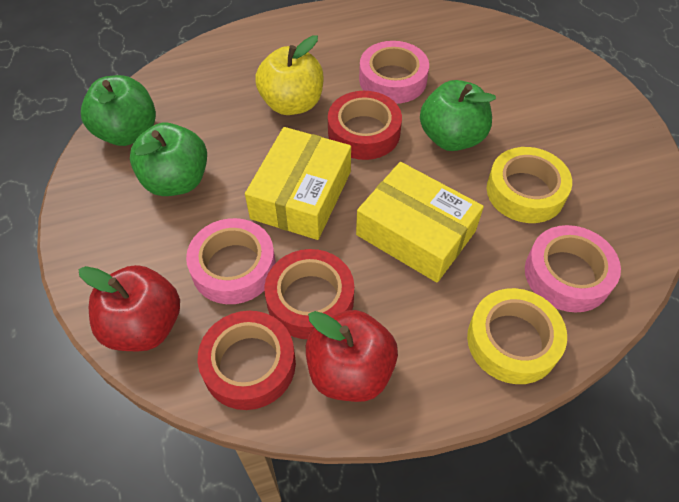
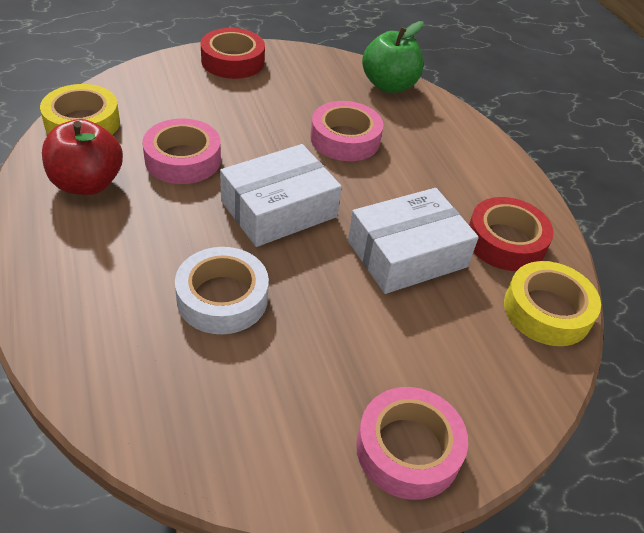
green apple: 3 -> 1
red apple: 2 -> 1
red tape: 3 -> 2
white box: 0 -> 2
white tape: 0 -> 1
yellow apple: 1 -> 0
yellow box: 2 -> 0

